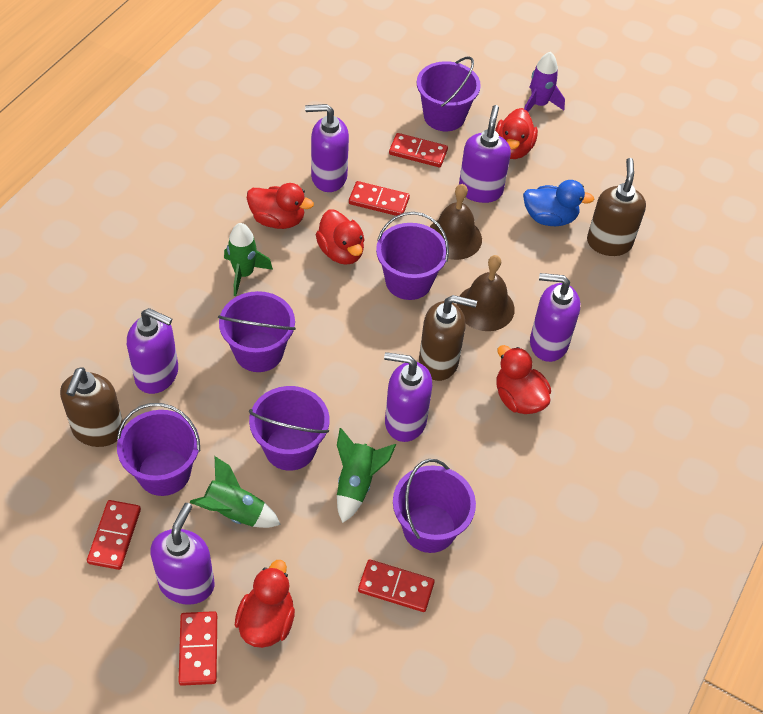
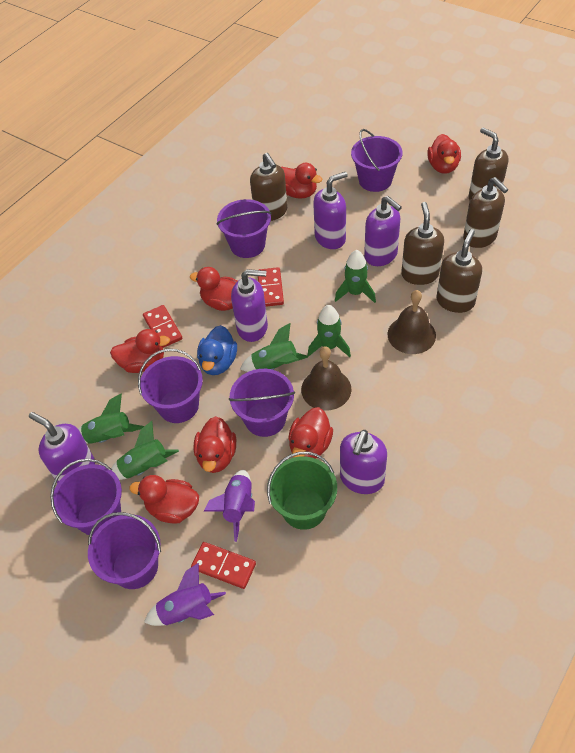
brown soap dispenser: 3 -> 5
green bucket: 0 -> 1
green rocket: 3 -> 5
purple rocket: 1 -> 2
purple soap dispenser: 6 -> 5
red domino: 5 -> 3
red duck: 5 -> 7

